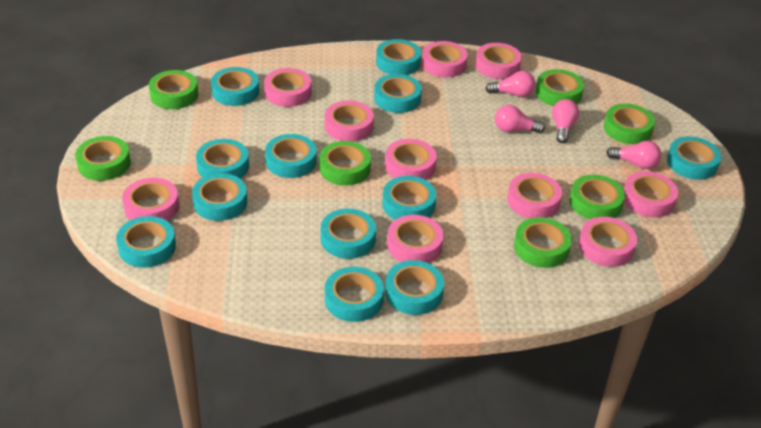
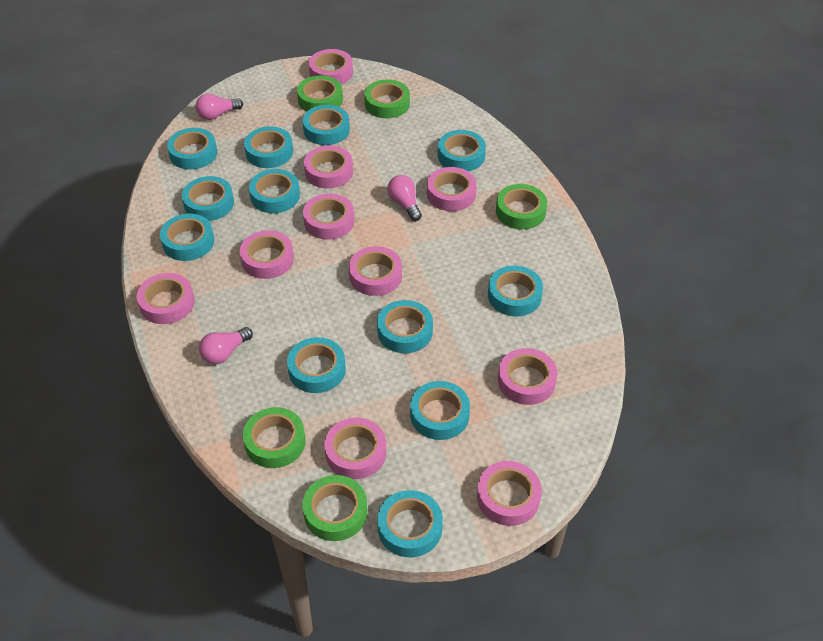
green tape: 7 -> 5
pink light bulb: 4 -> 3

